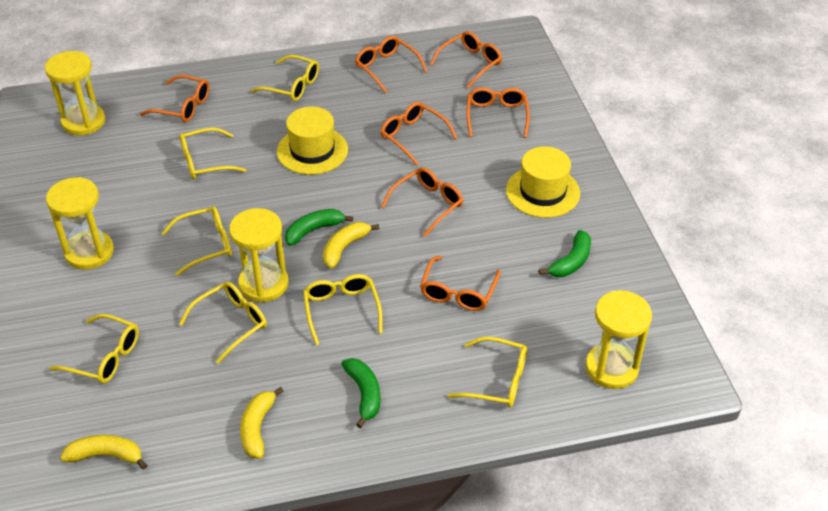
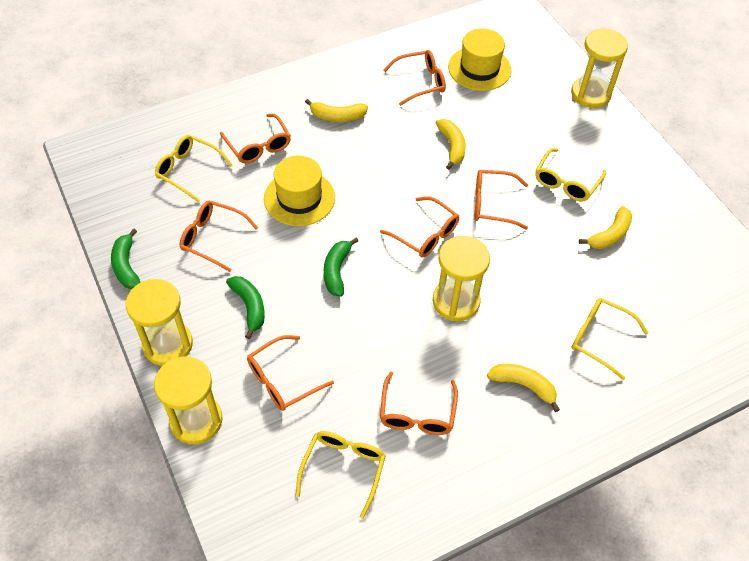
yellow banana: 3 -> 4
yellow glasses: 7 -> 4

